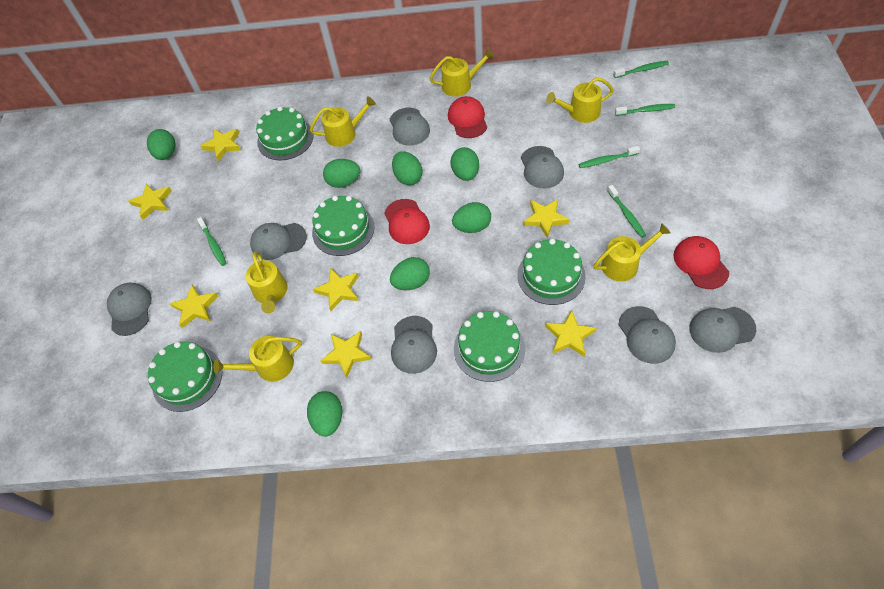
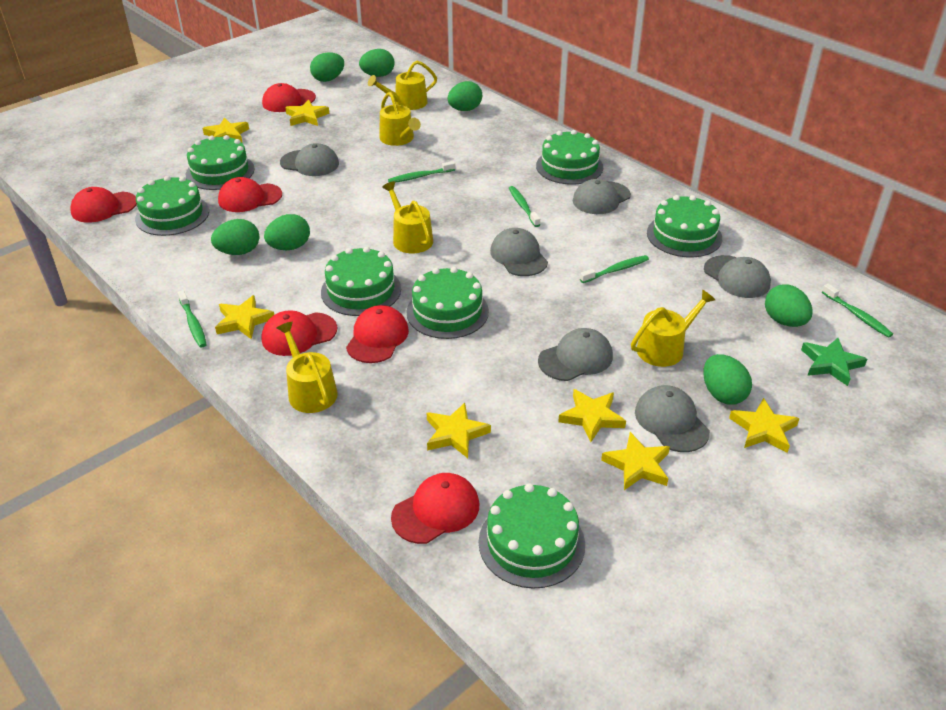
green cake: 5 -> 7
green star: 0 -> 1
grey cap: 7 -> 6
red cap: 3 -> 6
yellow watering can: 6 -> 5

